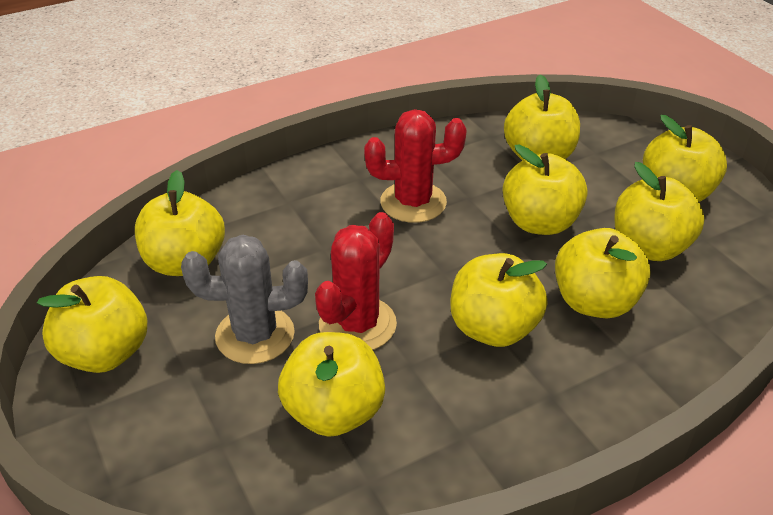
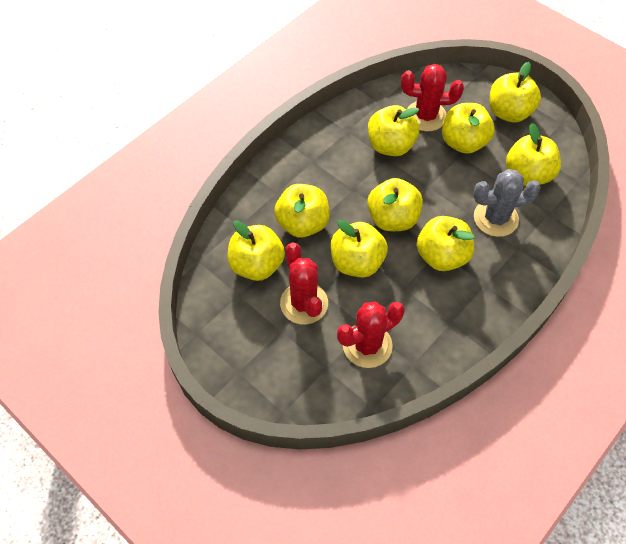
red cactus: 2 -> 3

